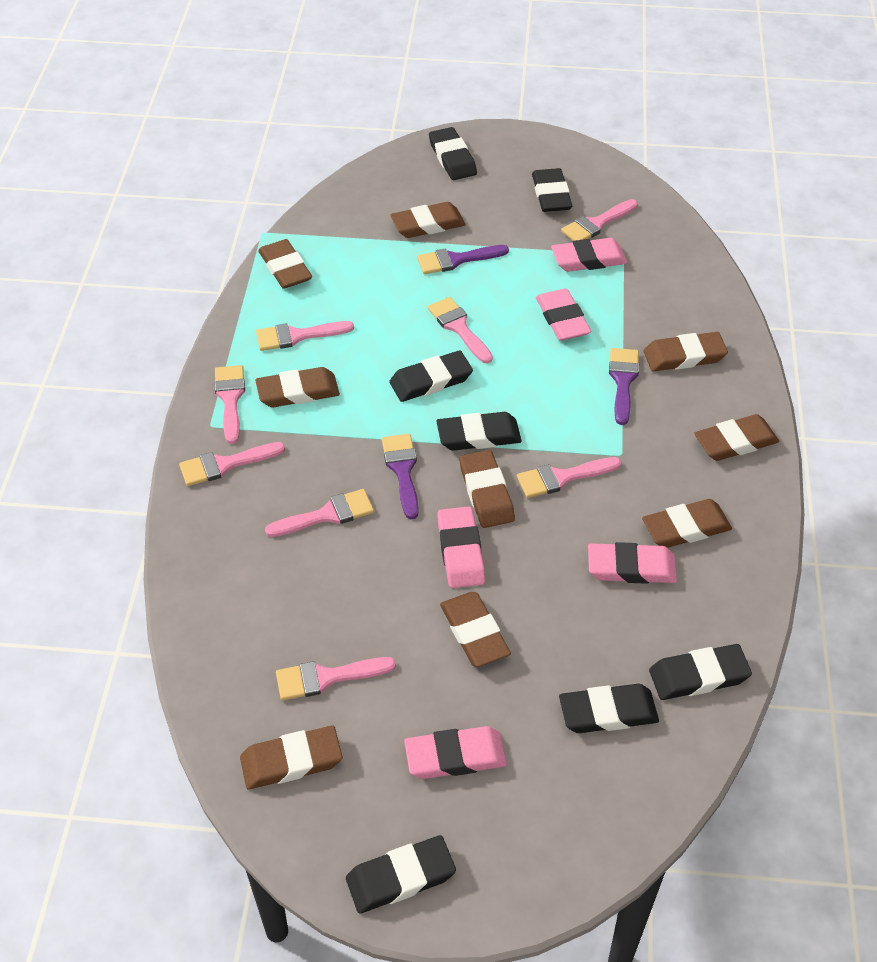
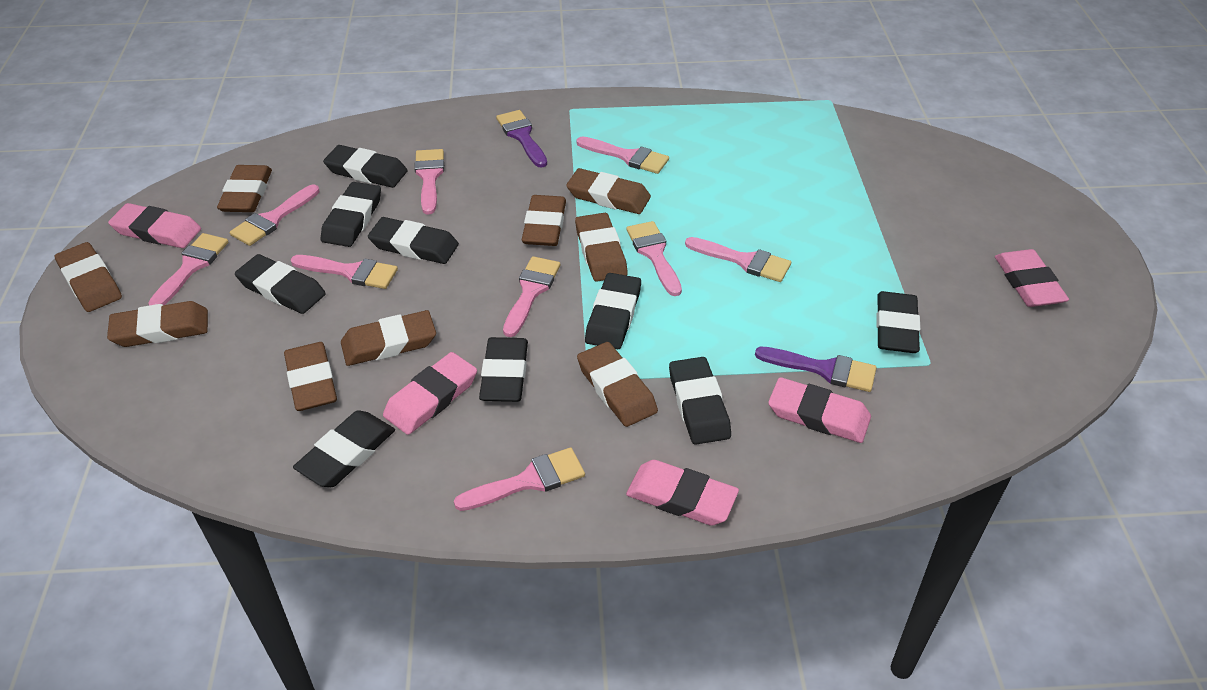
black eraser: 7 -> 9
pink brush: 8 -> 9
purple brush: 3 -> 2

